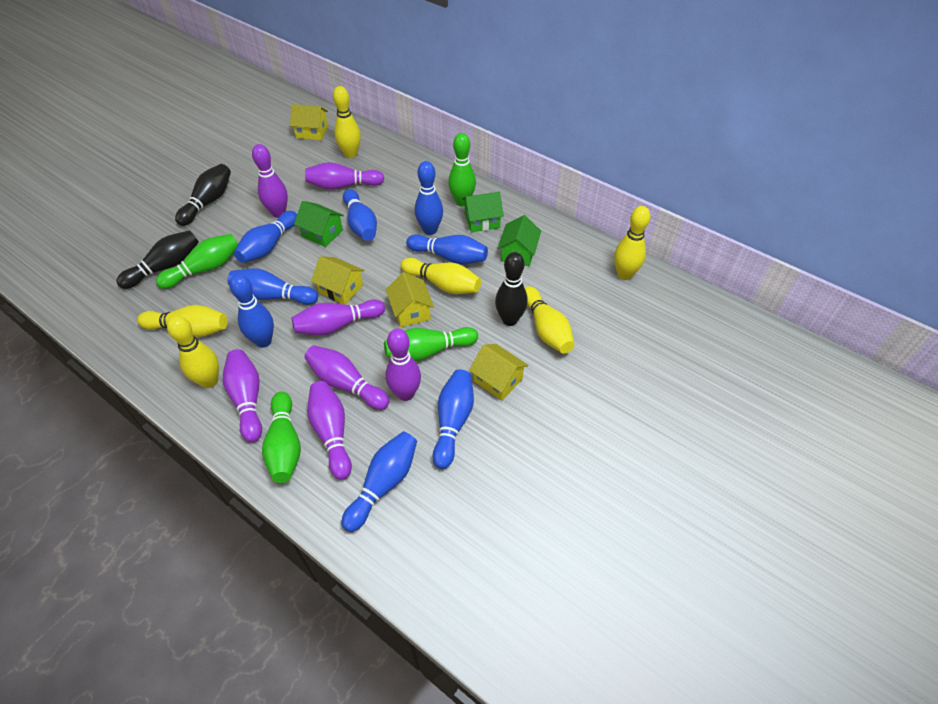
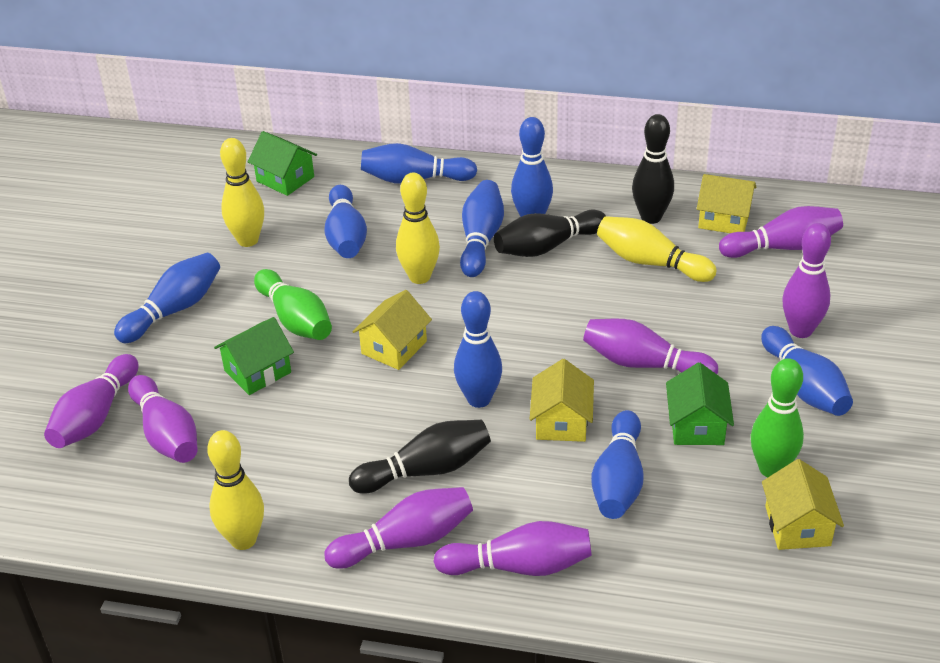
green bowling pin: 4 -> 2
yellow bowling pin: 6 -> 4

